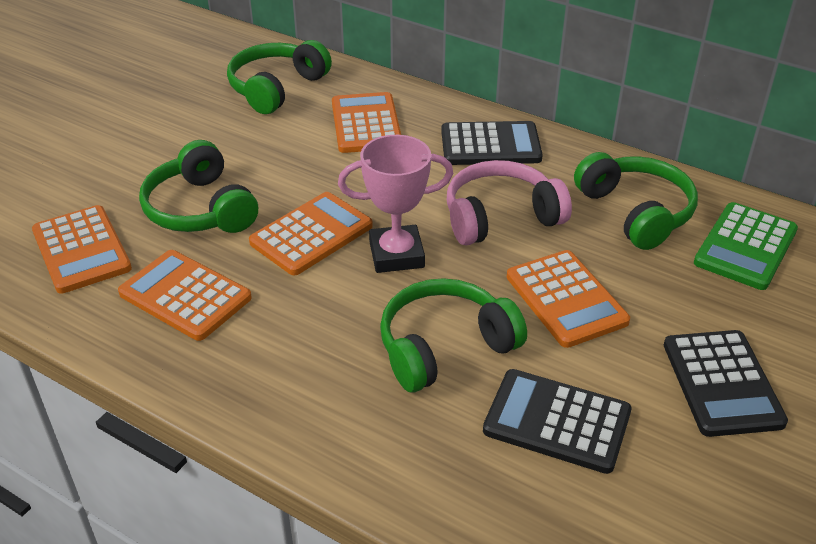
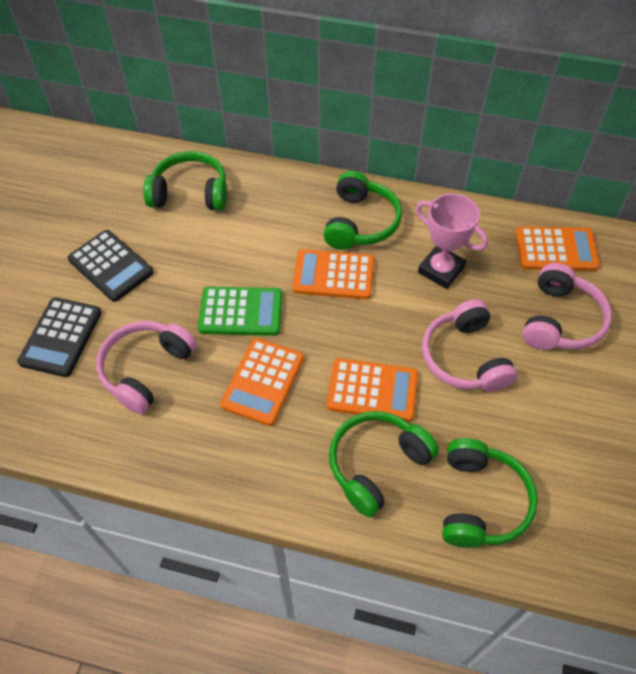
black calculator: 3 -> 2
orange calculator: 5 -> 4
pink headphones: 1 -> 3

